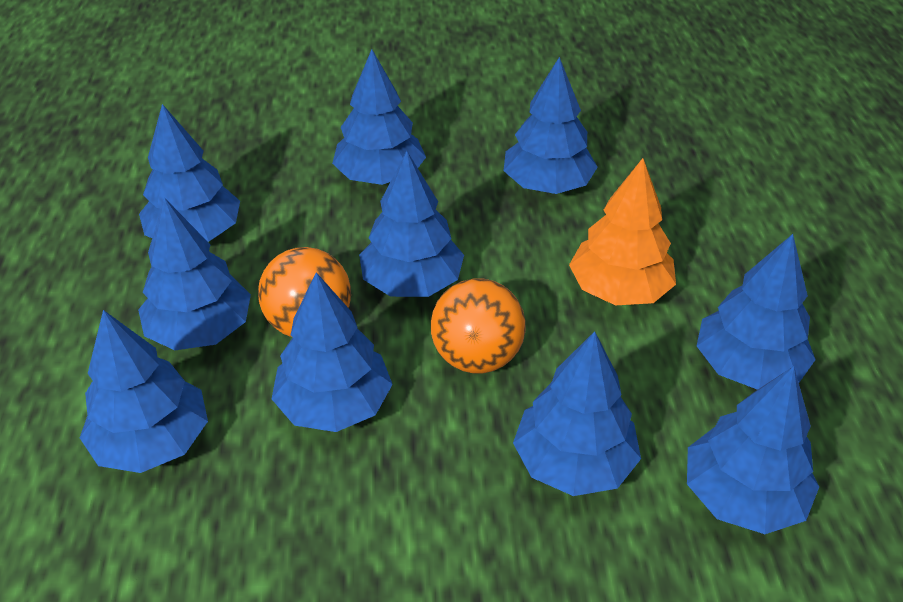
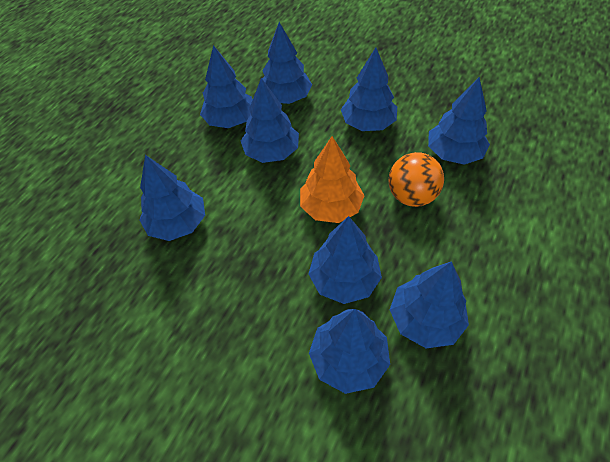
blue tree: 10 -> 9
orange ball: 2 -> 1

